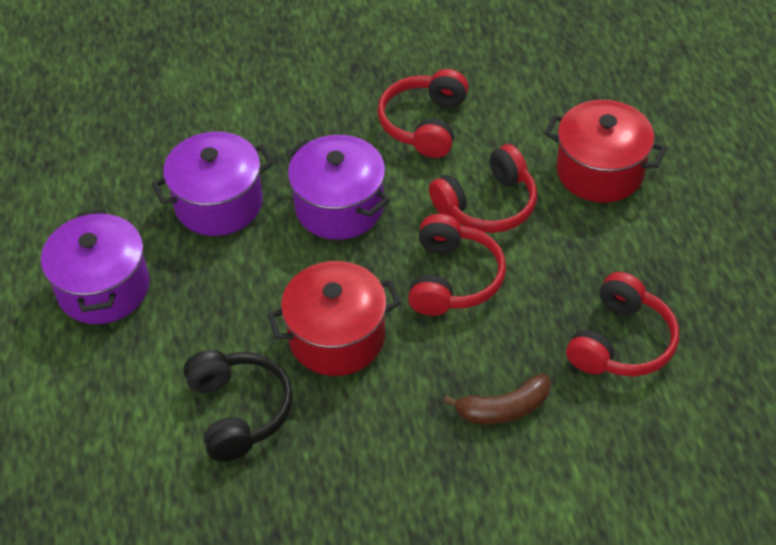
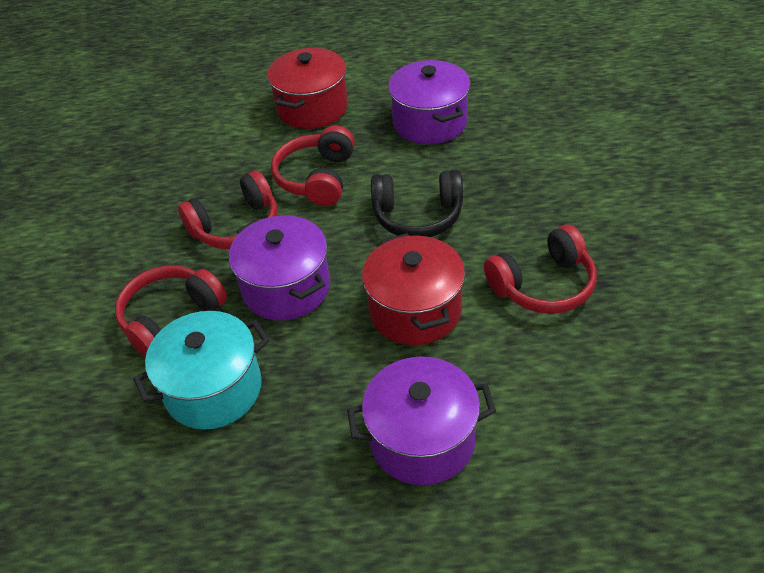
brown banana: 1 -> 0
turquoise pot: 0 -> 1

